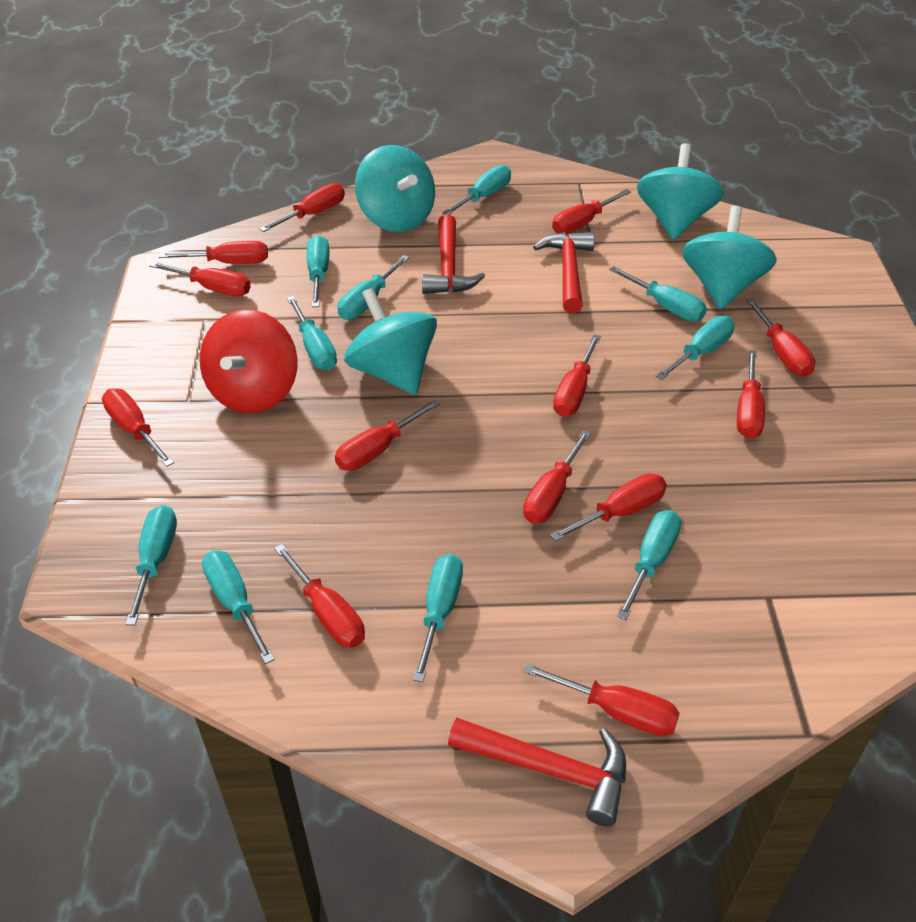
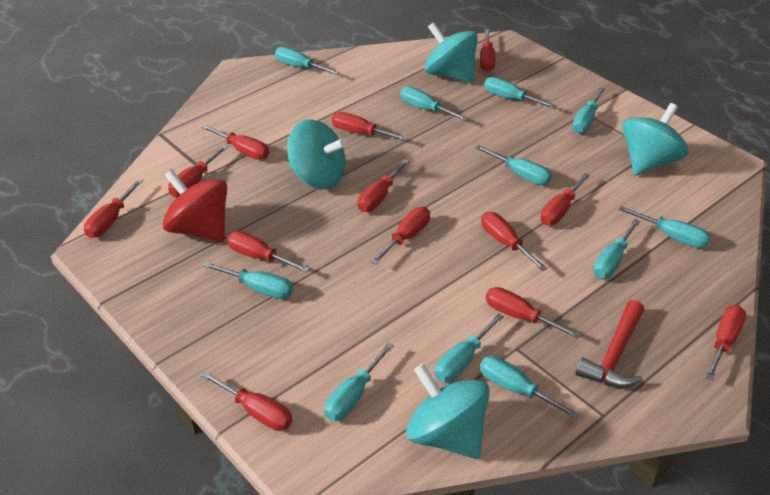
red hammer: 3 -> 1
turquoise screwdriver: 10 -> 11

